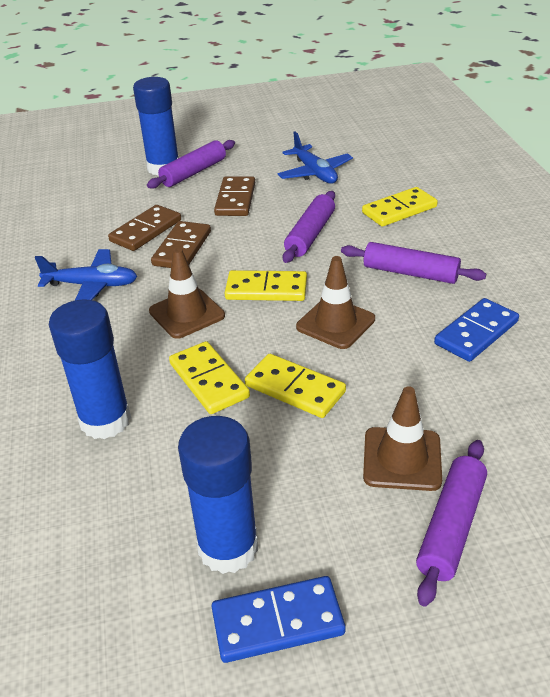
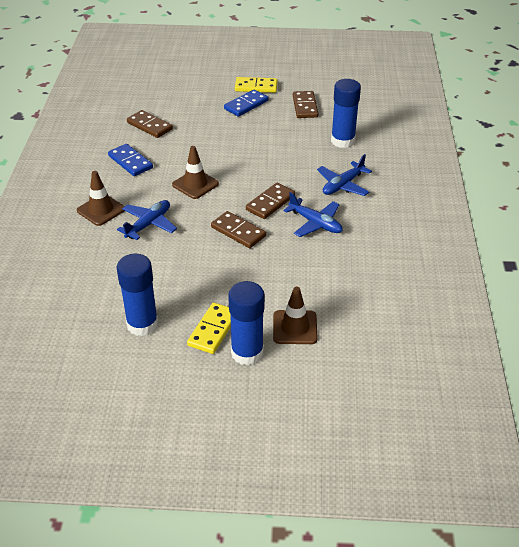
blue plane: 2 -> 3
brown domino: 3 -> 4
purple rolling pin: 4 -> 0
yellow domino: 4 -> 2

